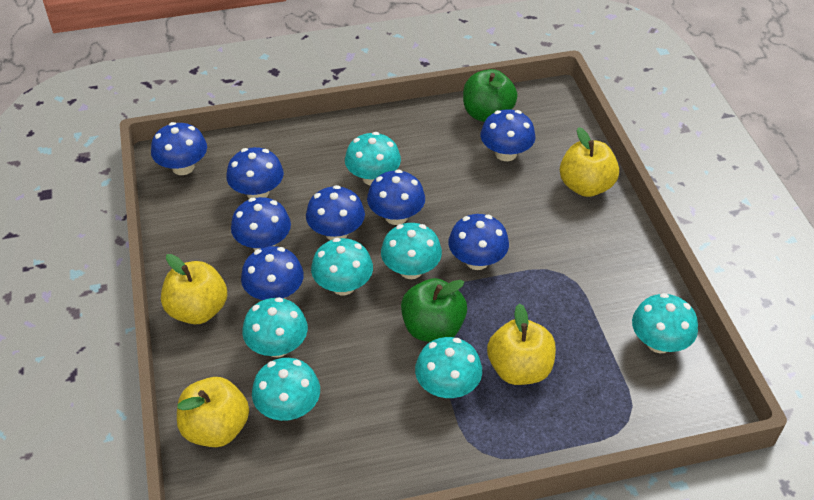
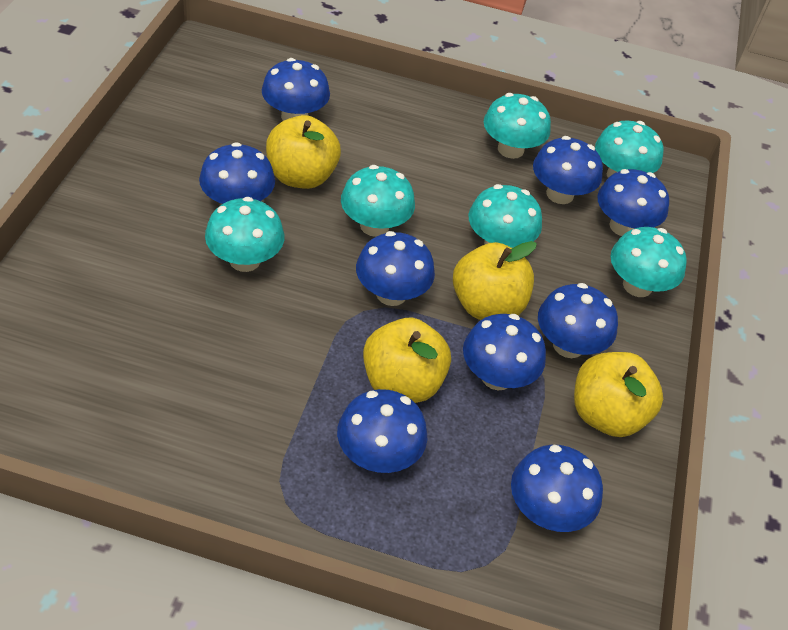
blue mushroom: 8 -> 9
green apple: 2 -> 0
turquoise mushroom: 7 -> 6

